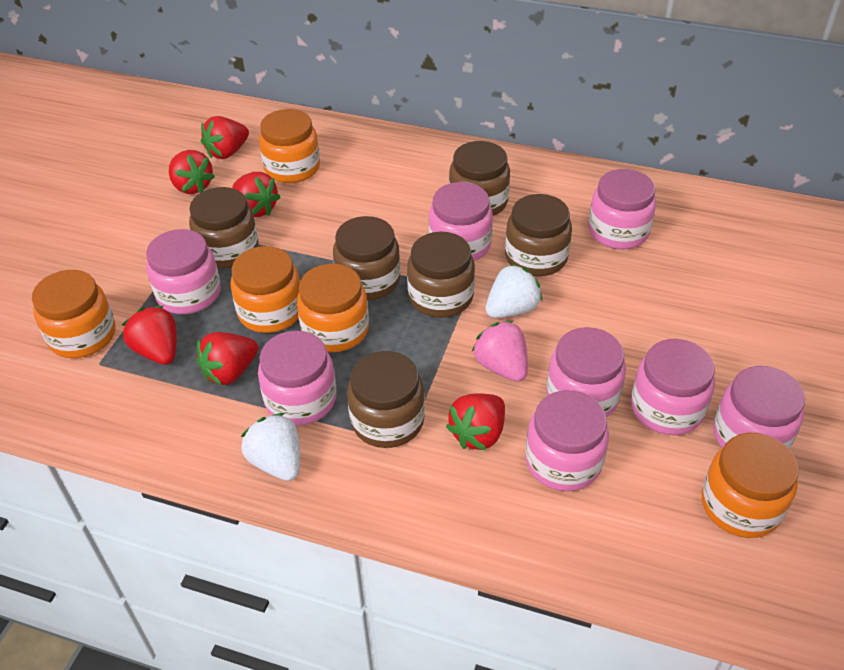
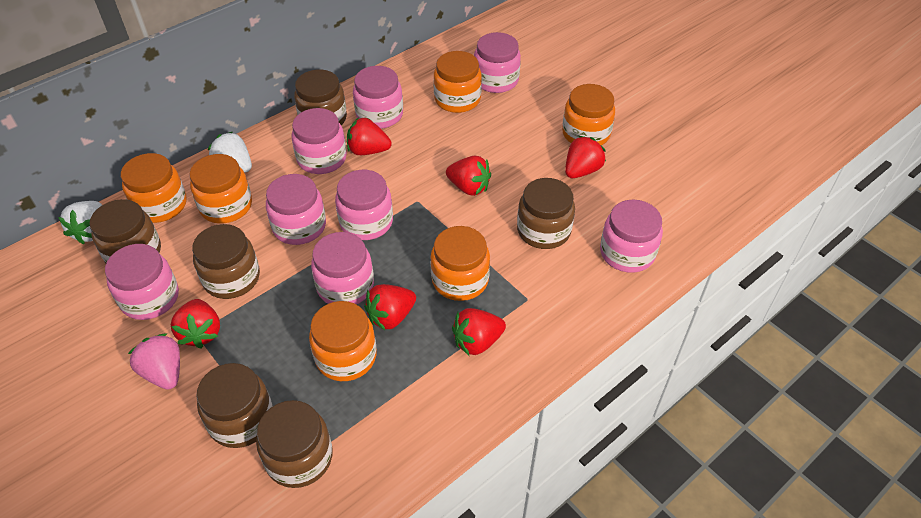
orange jar: 5 -> 6

